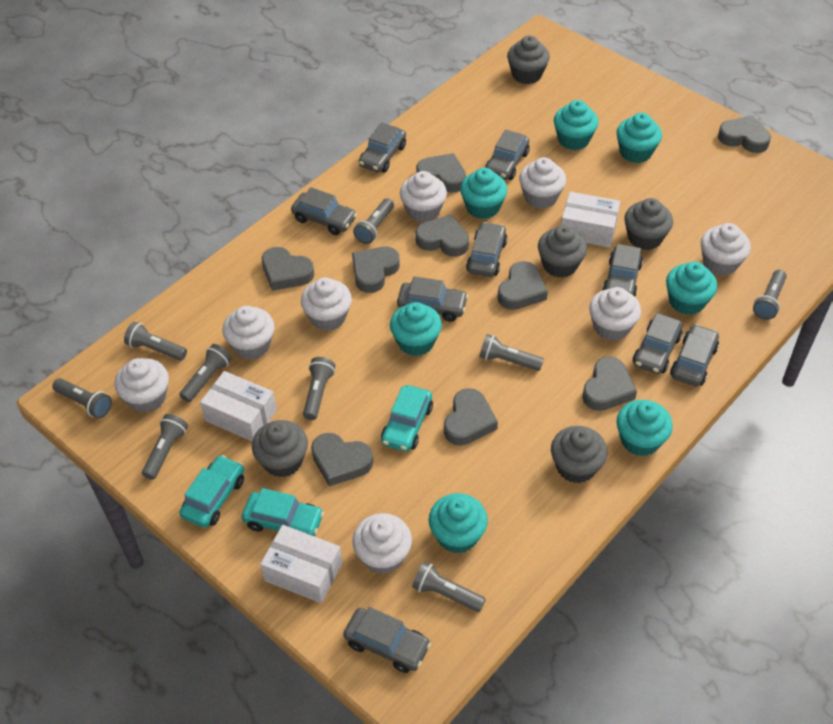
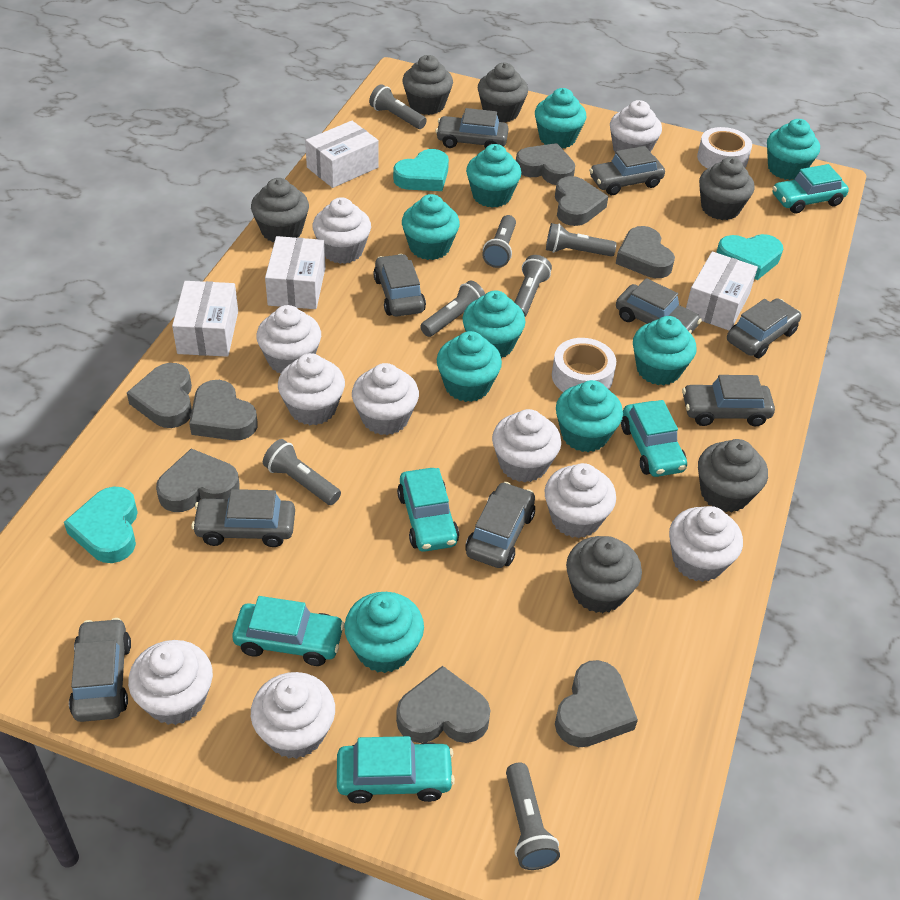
grey cupcake: 5 -> 6
grey flashlight: 9 -> 7
grey heart: 9 -> 8
turquoise car: 3 -> 5
turquoise cupcake: 7 -> 9
turquoise heart: 0 -> 3
white box: 3 -> 4
white cupcake: 8 -> 10
white tape: 0 -> 2

